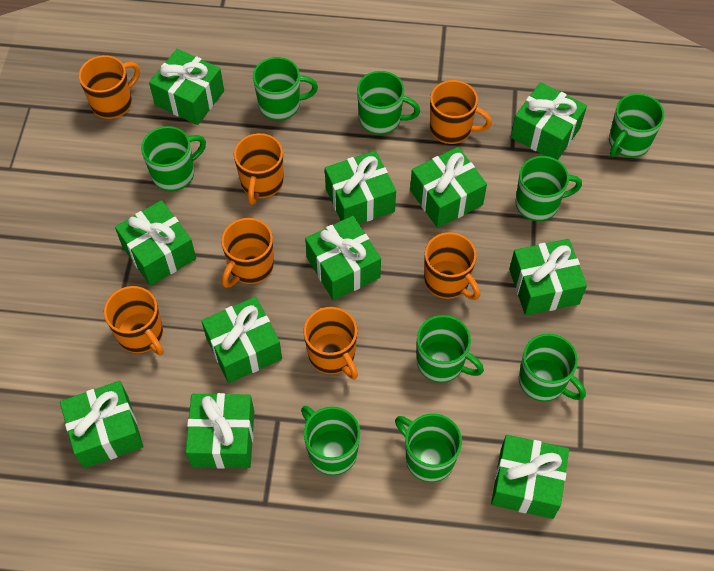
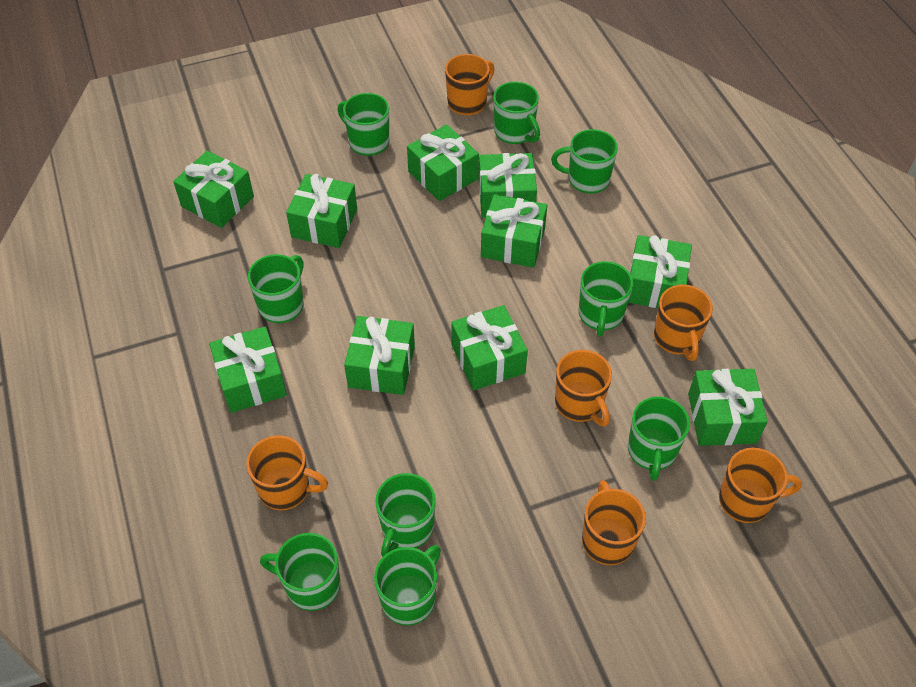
green gift: 11 -> 10
orange mug: 7 -> 6

